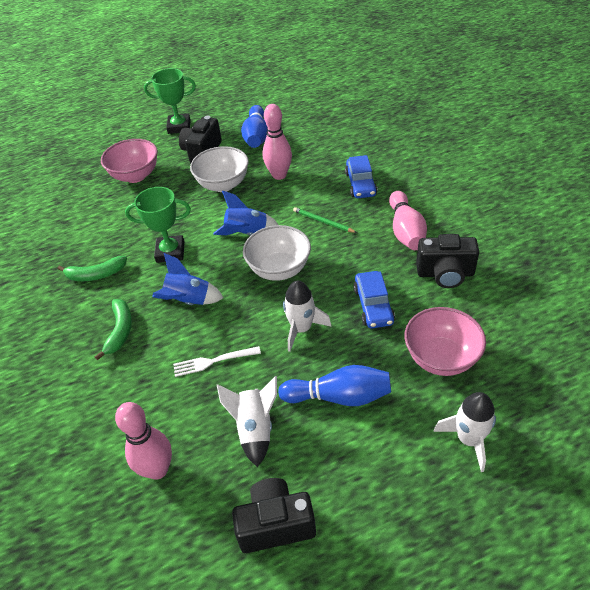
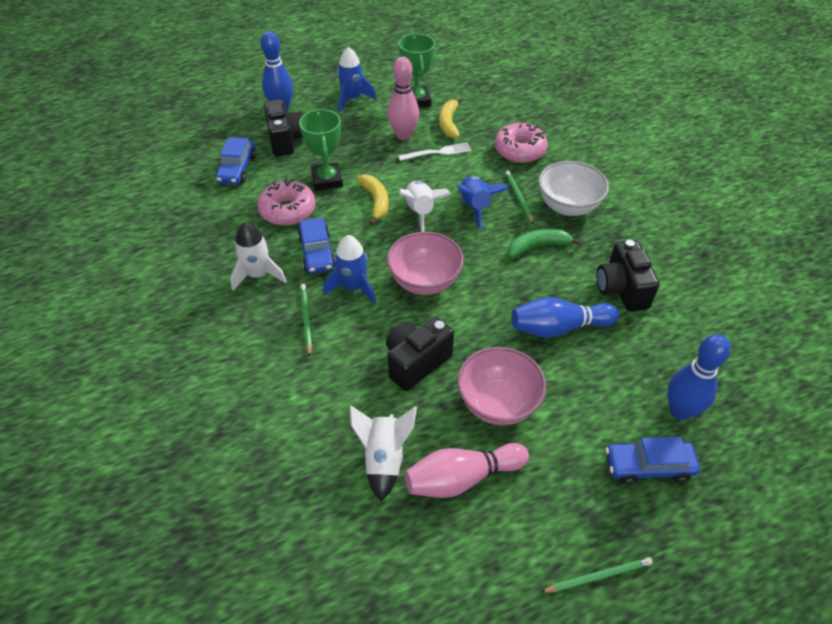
blue bowling pin: 2 -> 3
blue car: 2 -> 3
blue rocket: 2 -> 3
green banana: 2 -> 1
green pencil: 1 -> 3
pink bowling pin: 3 -> 2
pink donut: 0 -> 2
white bowl: 2 -> 1
yellow banana: 0 -> 2

